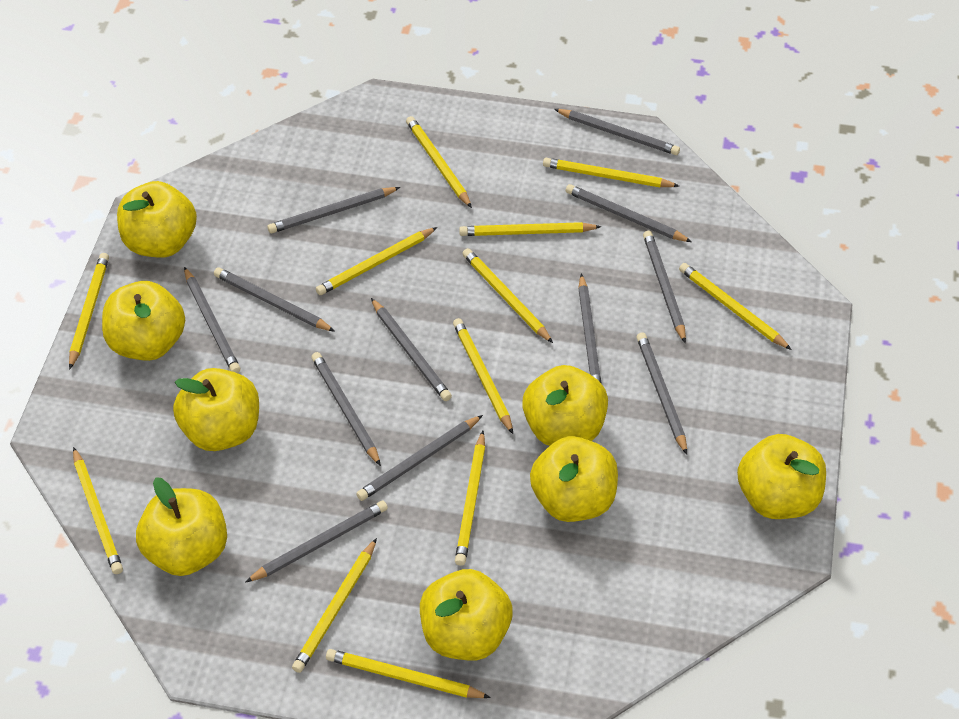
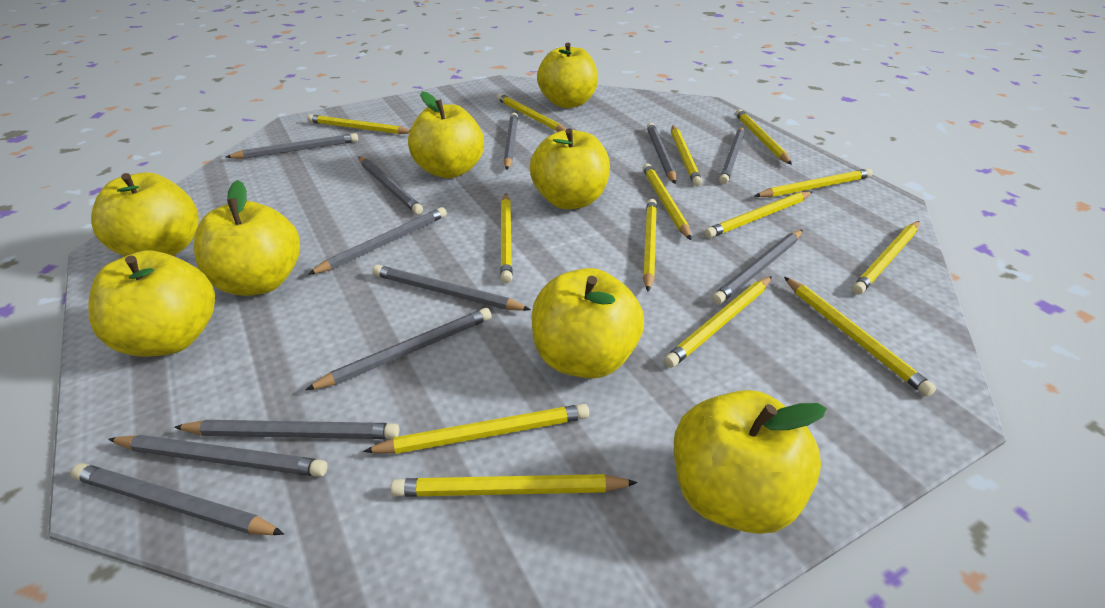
yellow pencil: 12 -> 14

